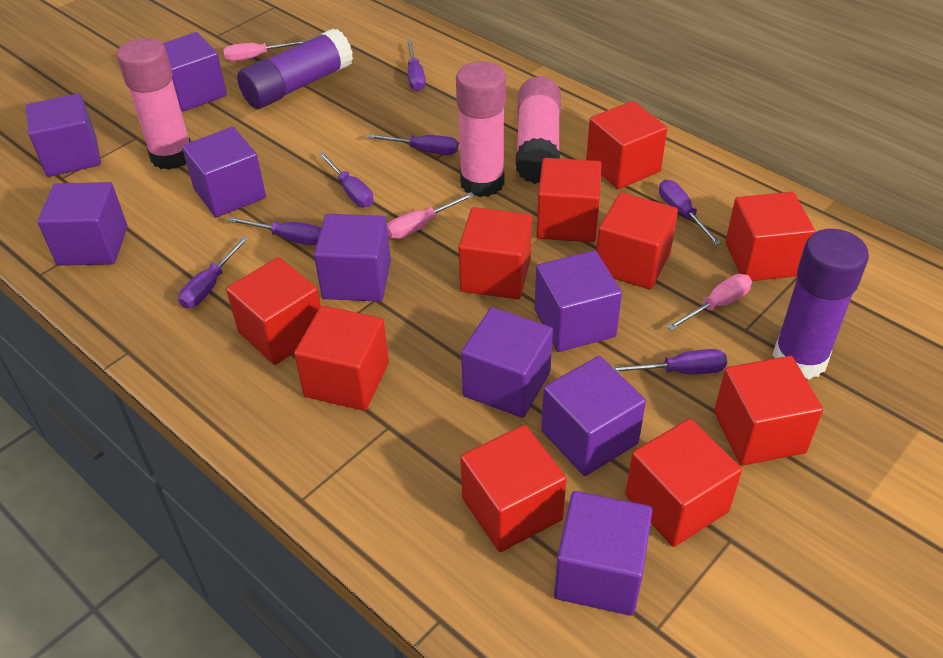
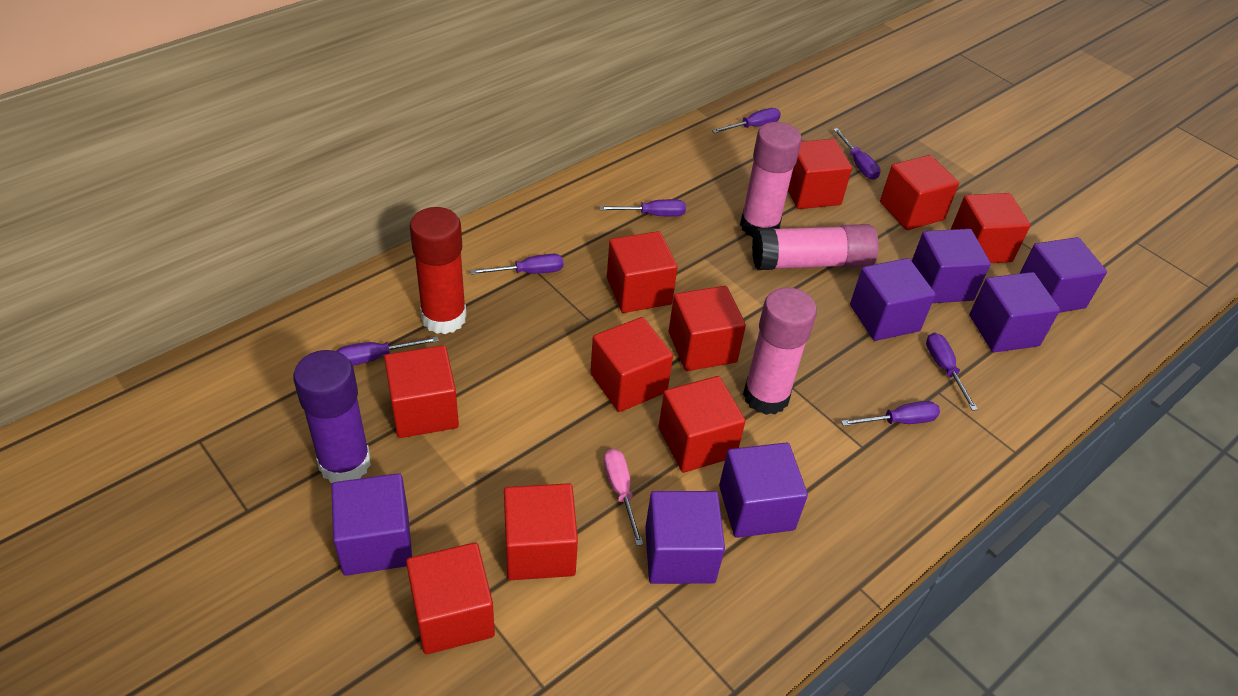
pink screwdriver: 3 -> 1
purple cube: 9 -> 7
purple glue stick: 2 -> 1
red glue stick: 0 -> 1

